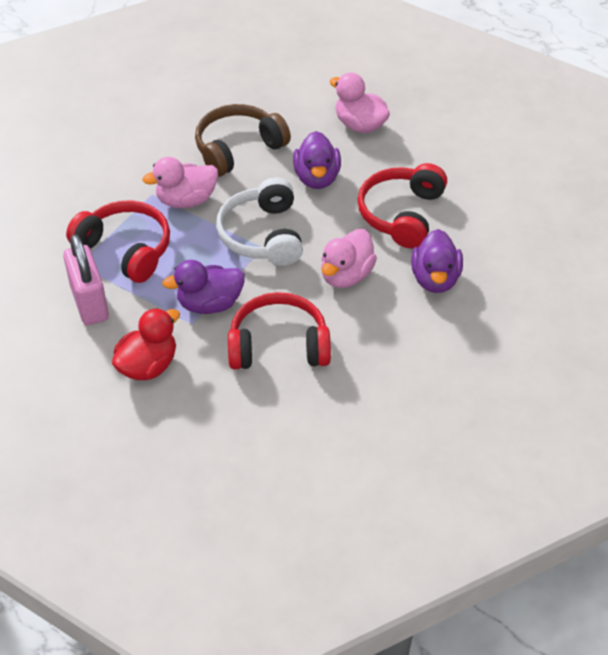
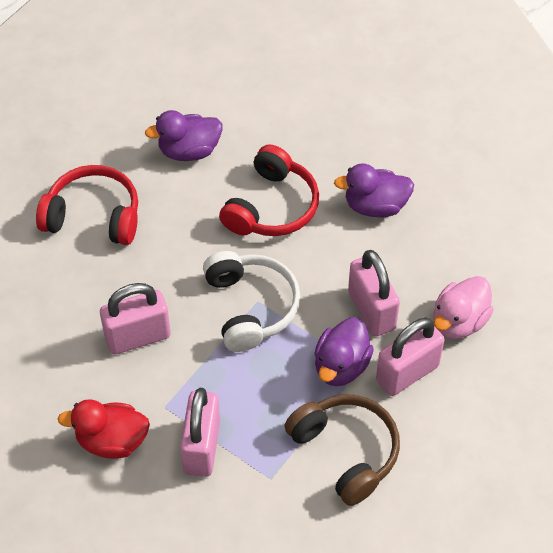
pink duck: 3 -> 1
pink padlock: 1 -> 4
red headphones: 3 -> 2

